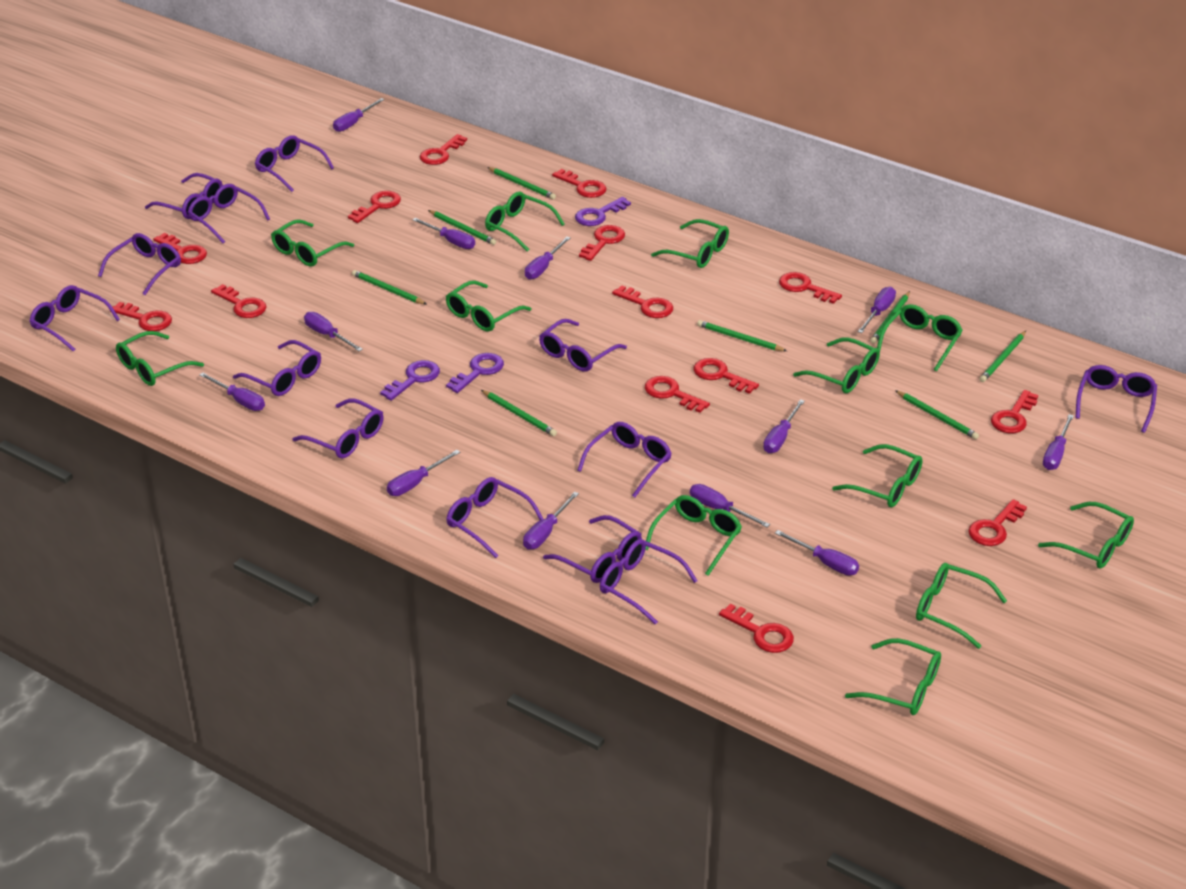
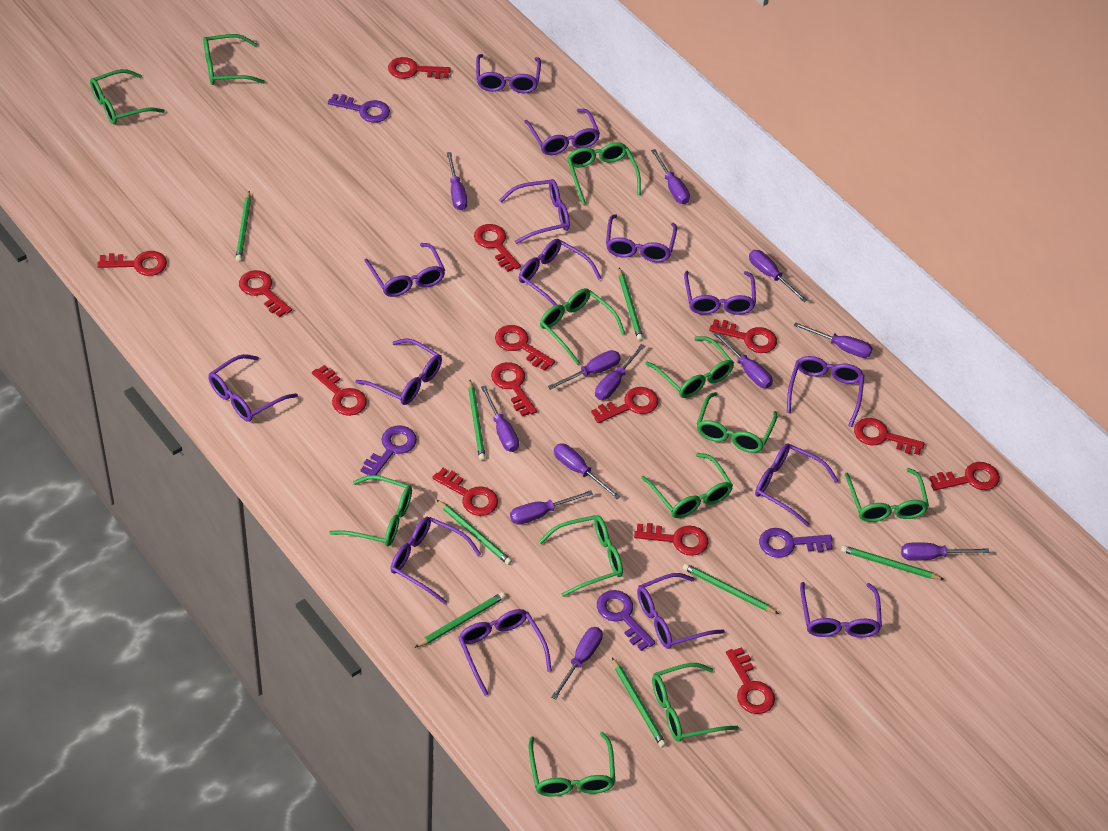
purple glasses: 13 -> 15
purple key: 3 -> 4

